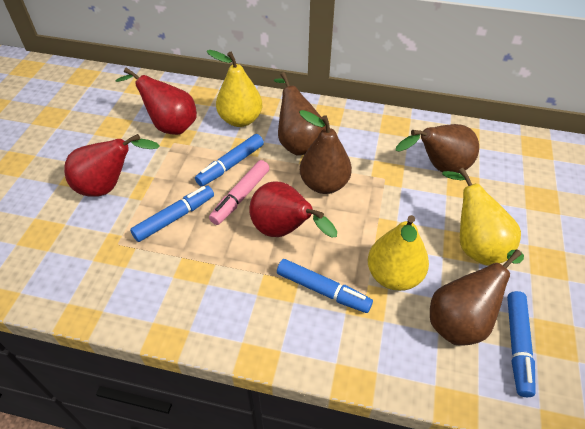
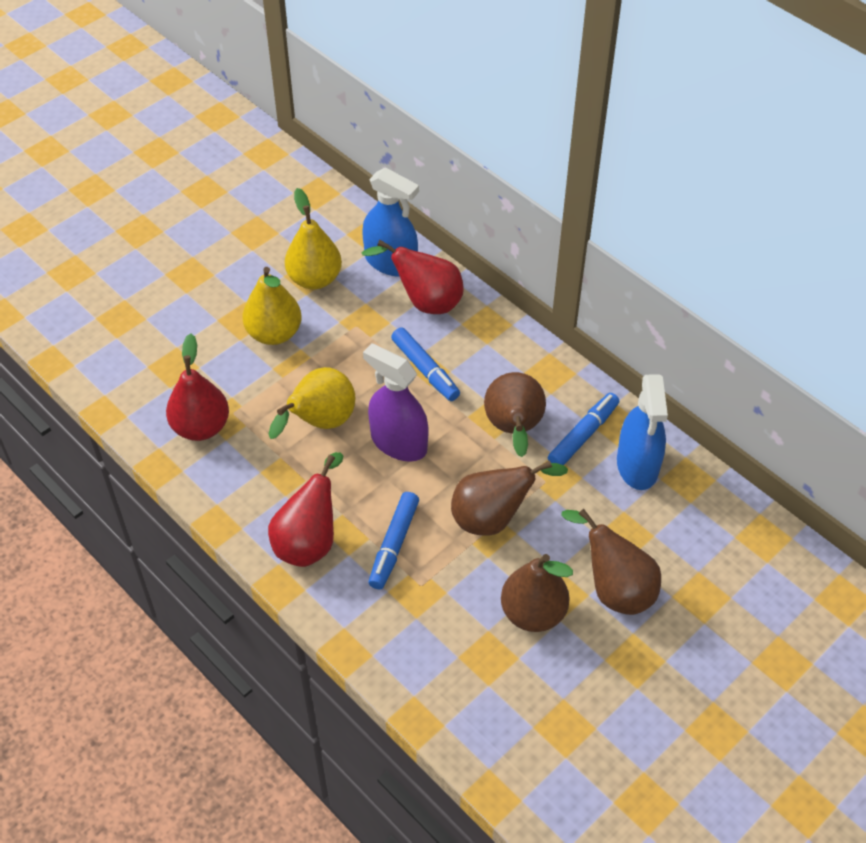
blue marker: 4 -> 3
blue spray bottle: 0 -> 2
pink marker: 1 -> 0
purple spray bottle: 0 -> 1

